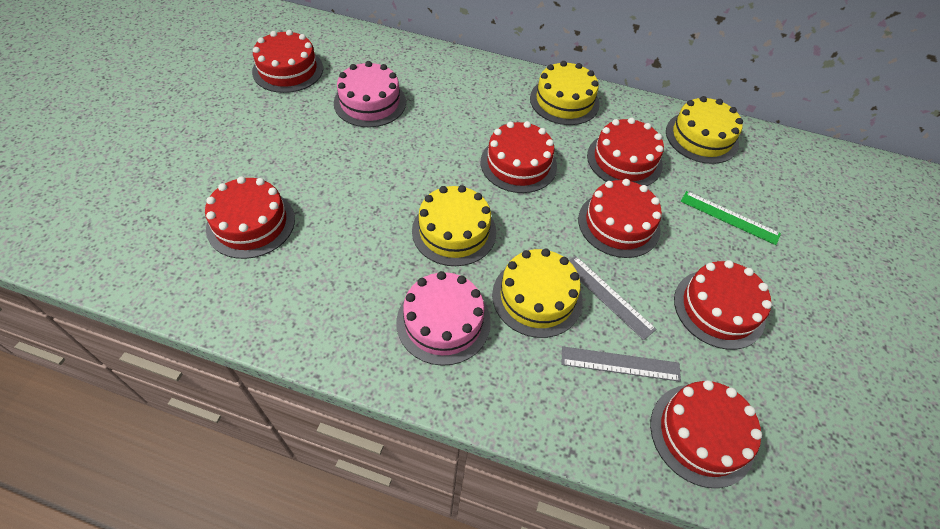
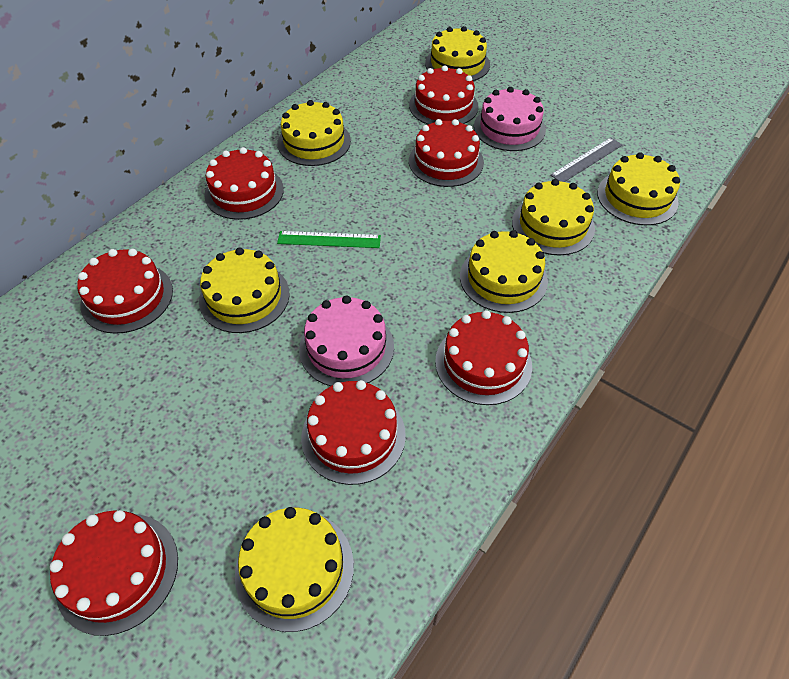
grey ruler: 2 -> 1
yellow cake: 4 -> 7

